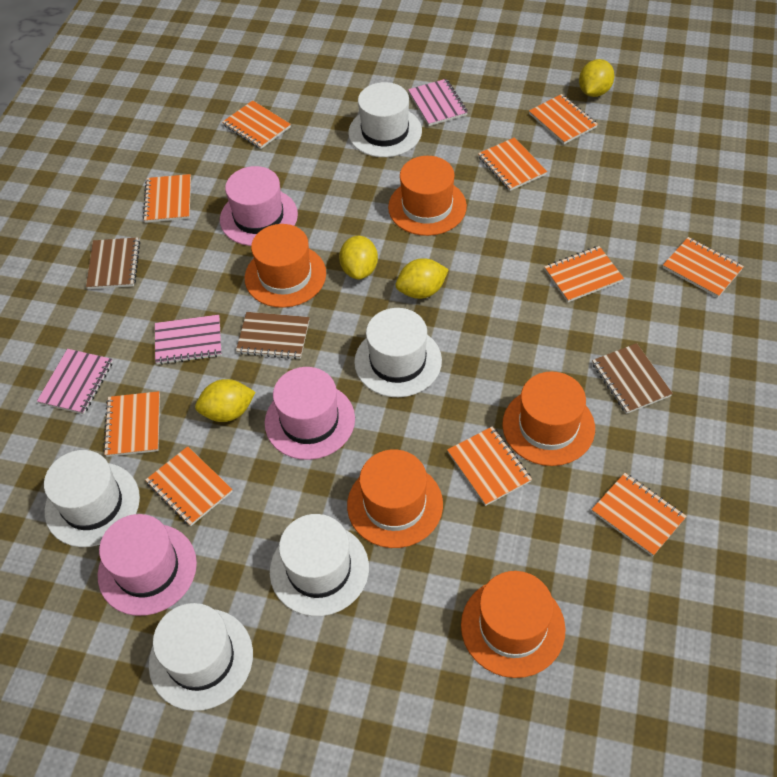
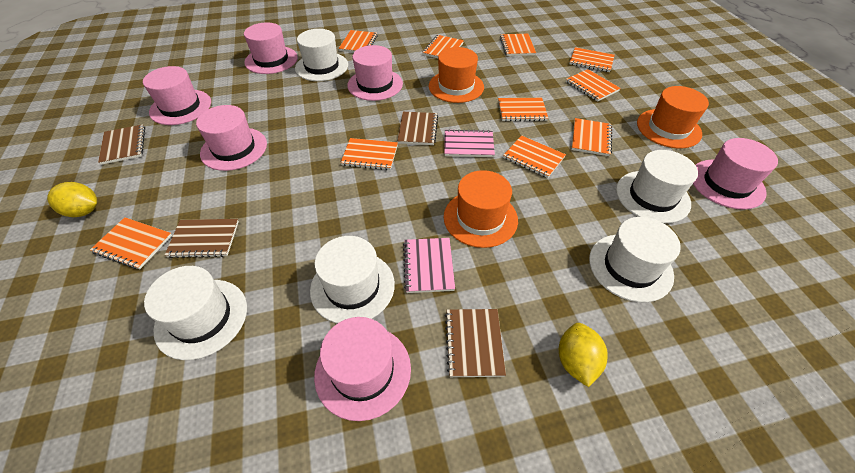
brown notebook: 3 -> 4
orange hat: 5 -> 3
pink hat: 3 -> 6
pink notebook: 3 -> 2
yellow lemon: 4 -> 2

